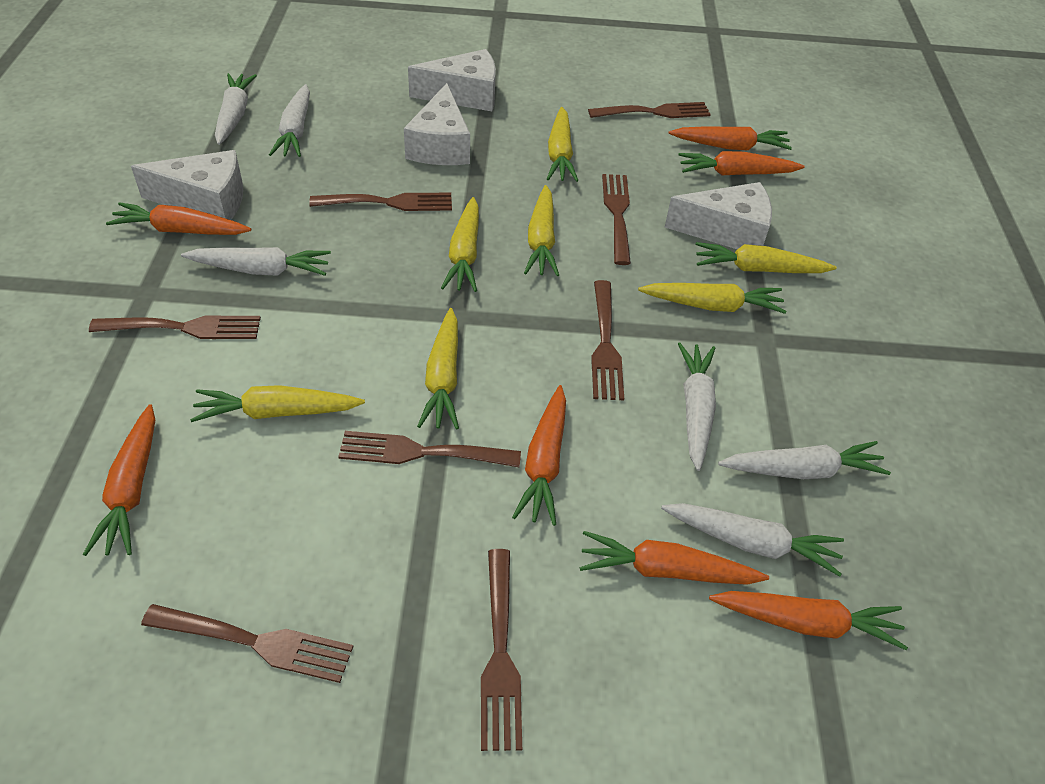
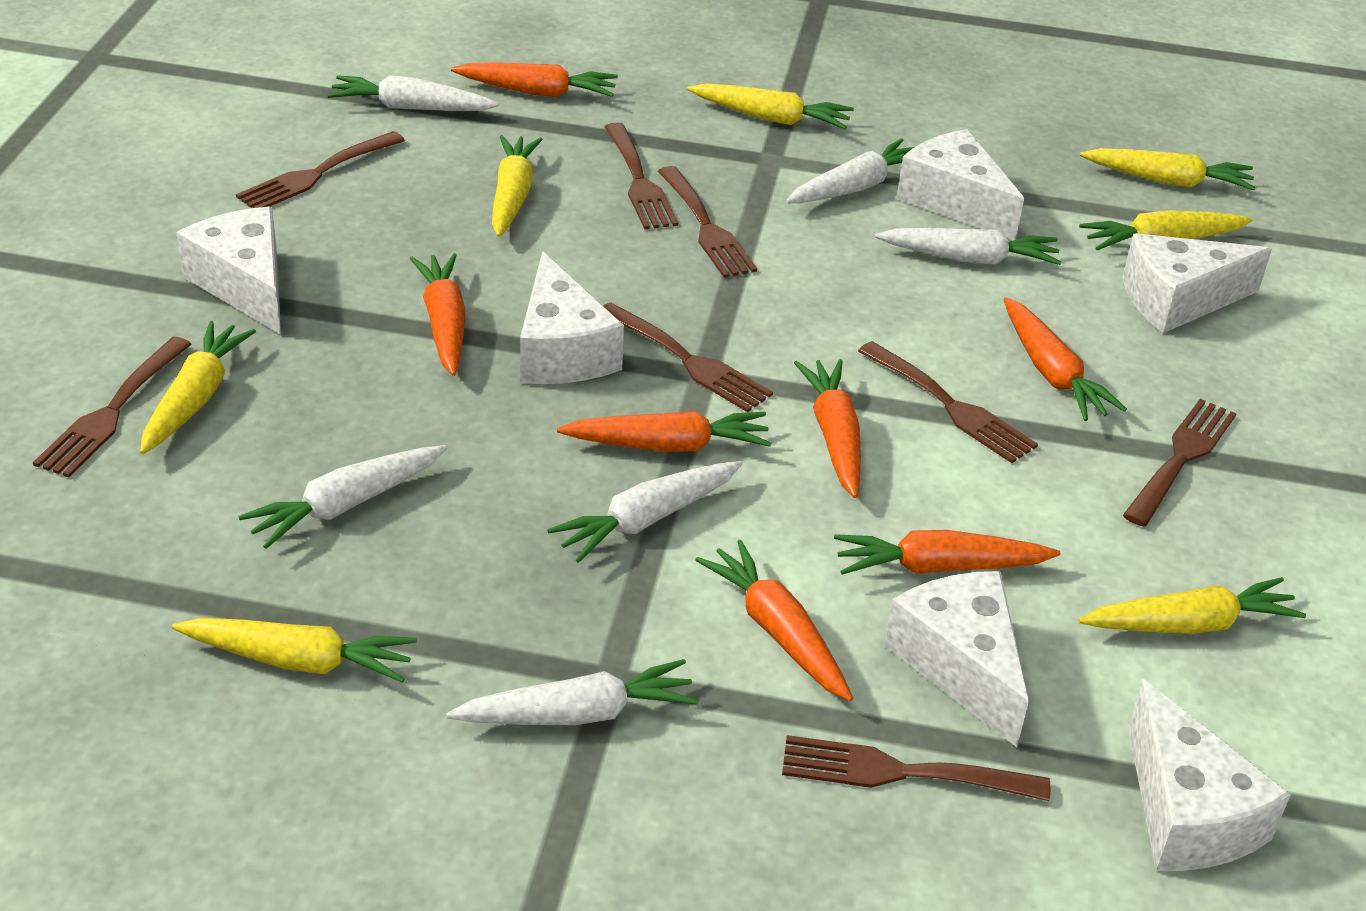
white cheese: 4 -> 6

